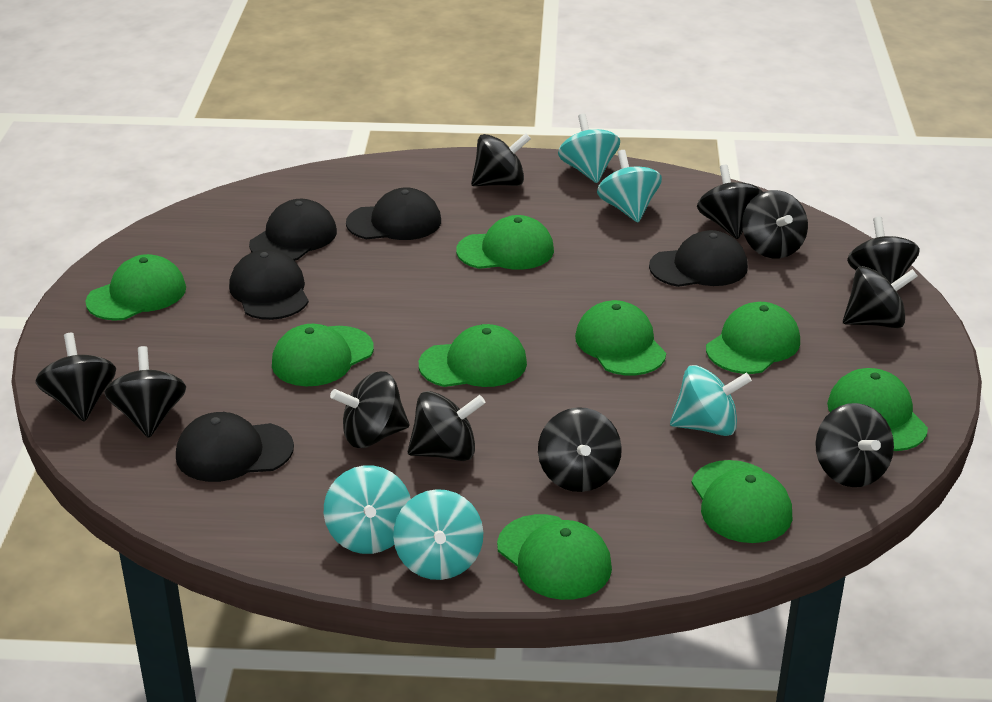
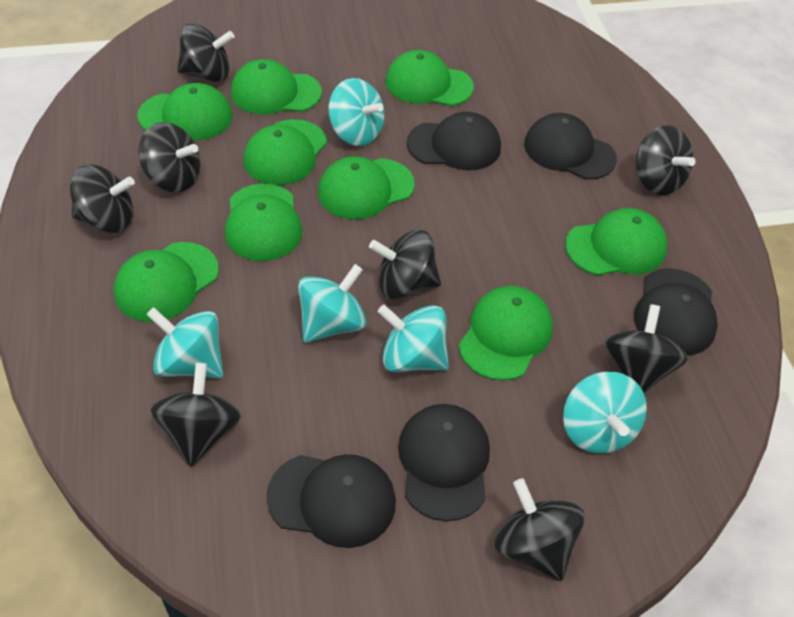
black spinning top: 11 -> 8

